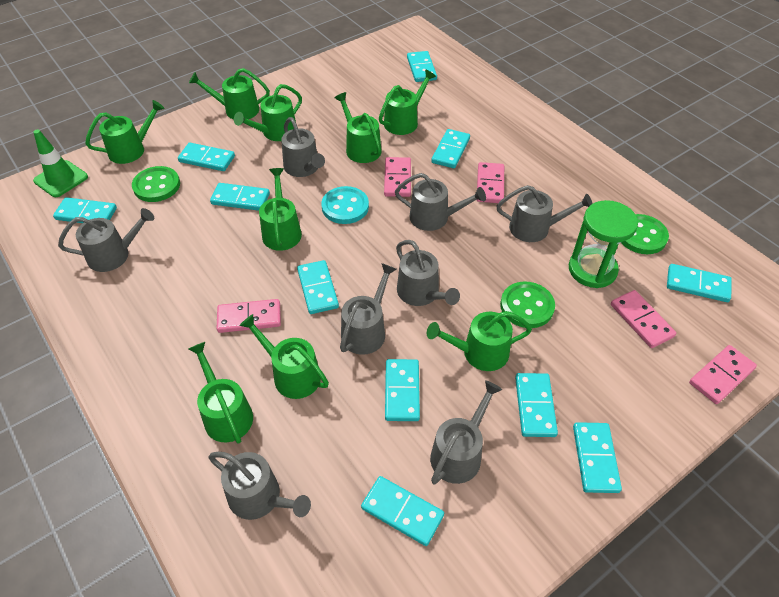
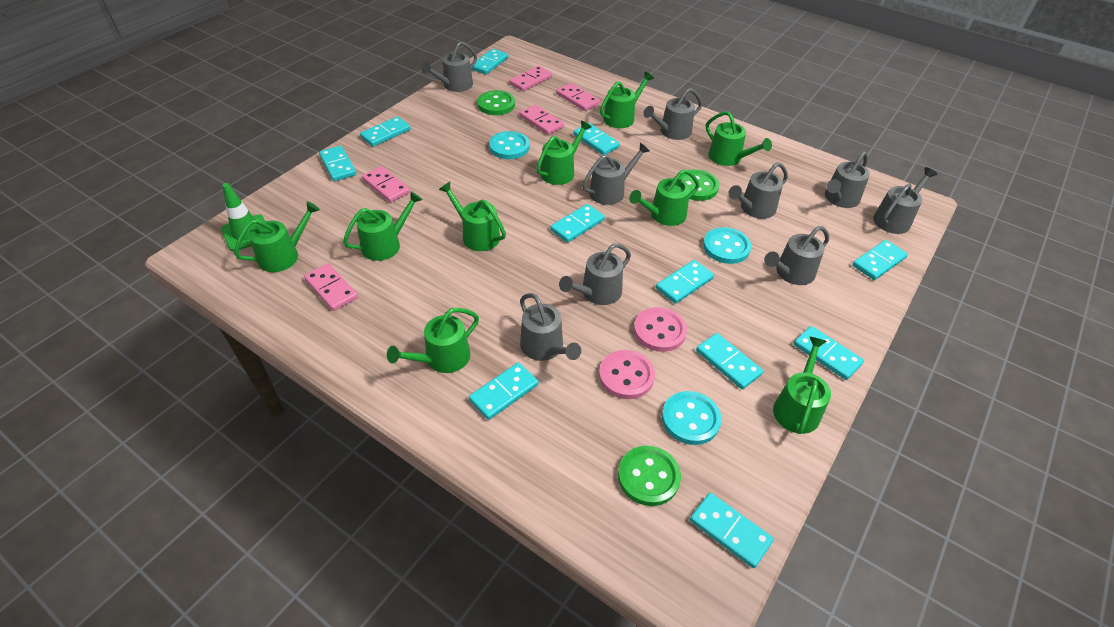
green hourglass: 1 -> 0
grey watering can: 8 -> 9
pink button: 0 -> 2
turquoise button: 1 -> 3

